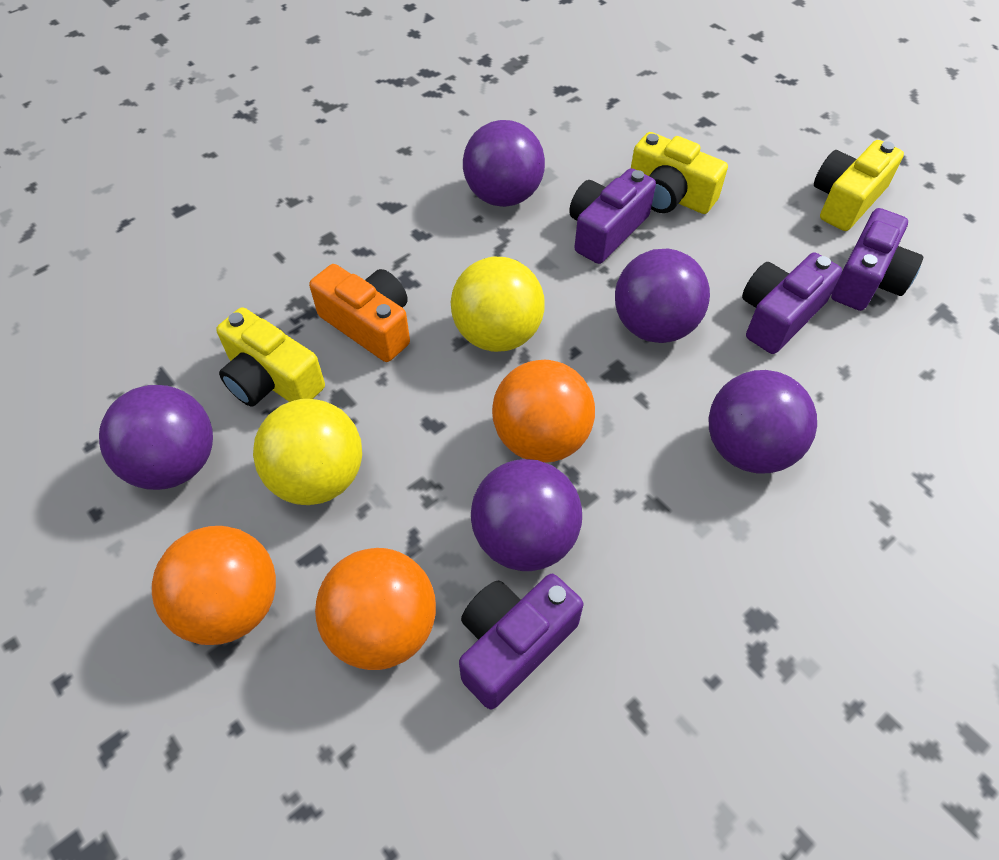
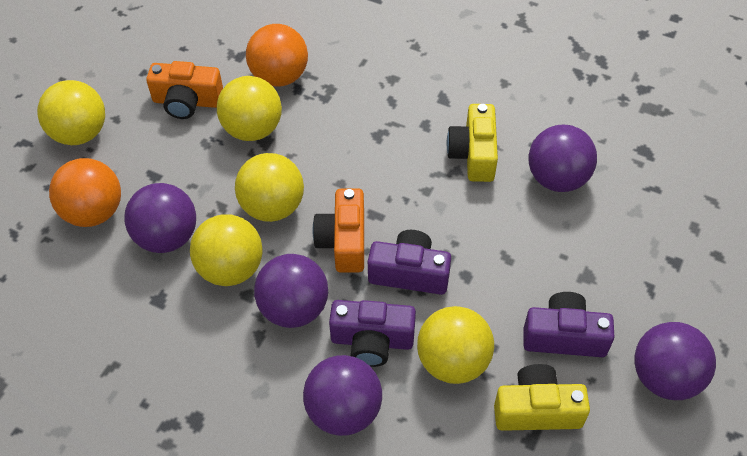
orange ball: 3 -> 2
orange camera: 1 -> 2
purple camera: 4 -> 3
yellow ball: 2 -> 5
yellow camera: 3 -> 2

